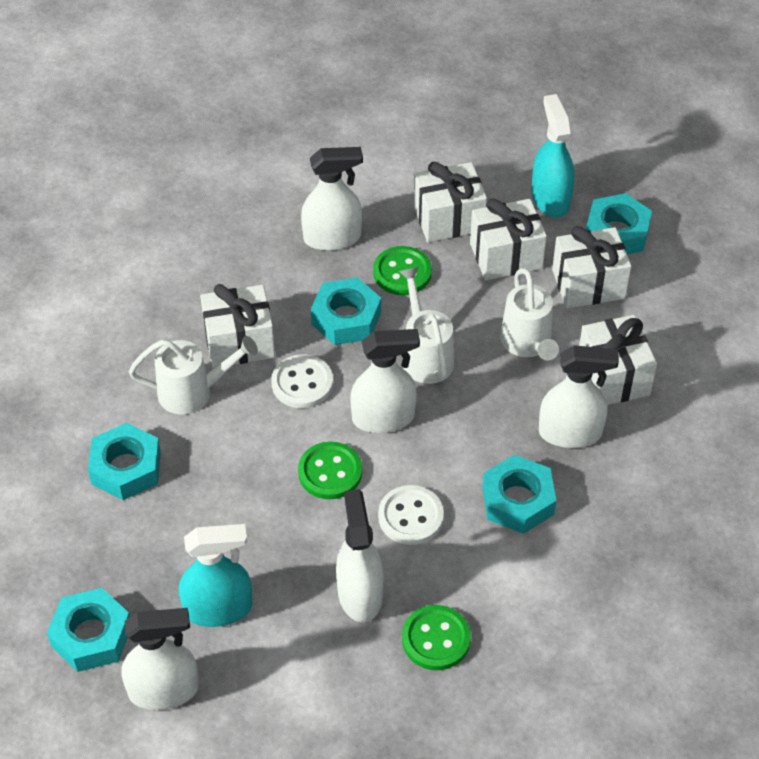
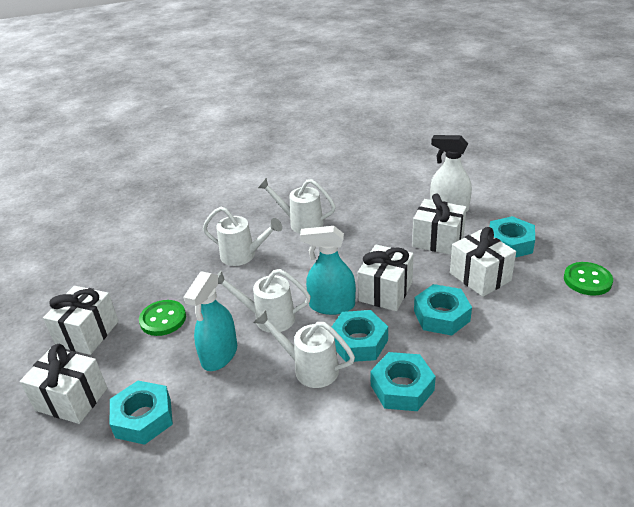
green button: 3 -> 2
white button: 2 -> 0
white spray bottle: 5 -> 1
white watering can: 3 -> 4

